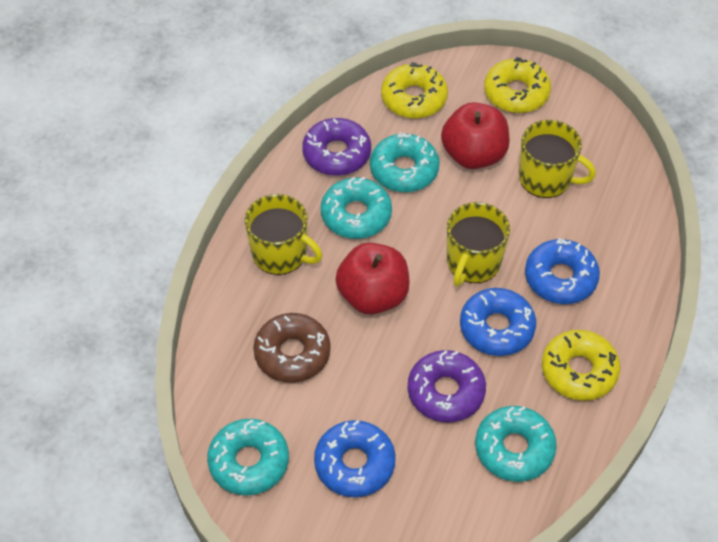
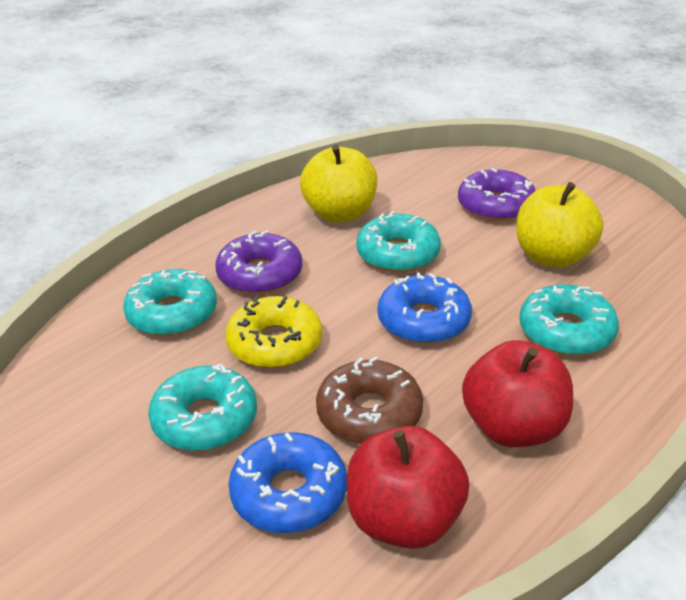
blue donut: 3 -> 2
yellow apple: 0 -> 2
yellow donut: 3 -> 1
yellow mug: 3 -> 0

